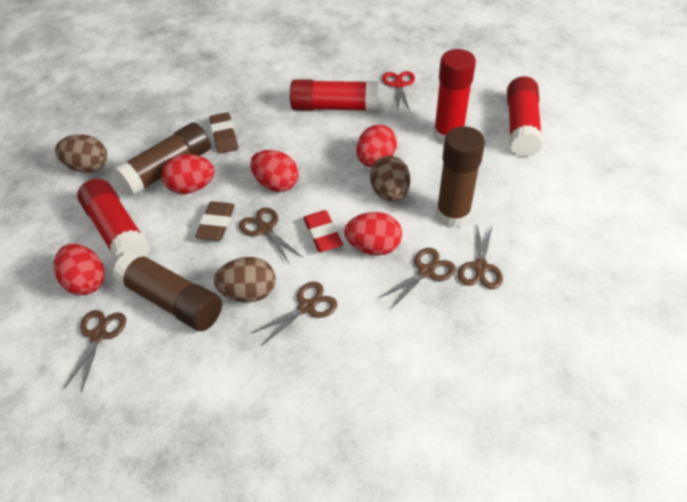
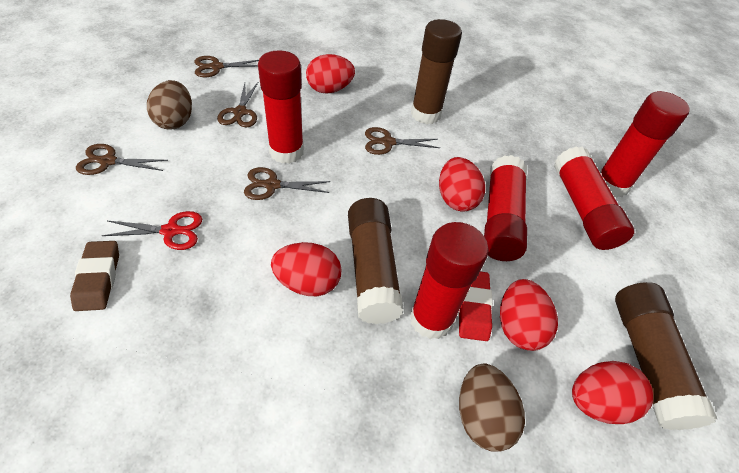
brown egg: 3 -> 2
brown eraser: 2 -> 1
red glue stick: 4 -> 5

